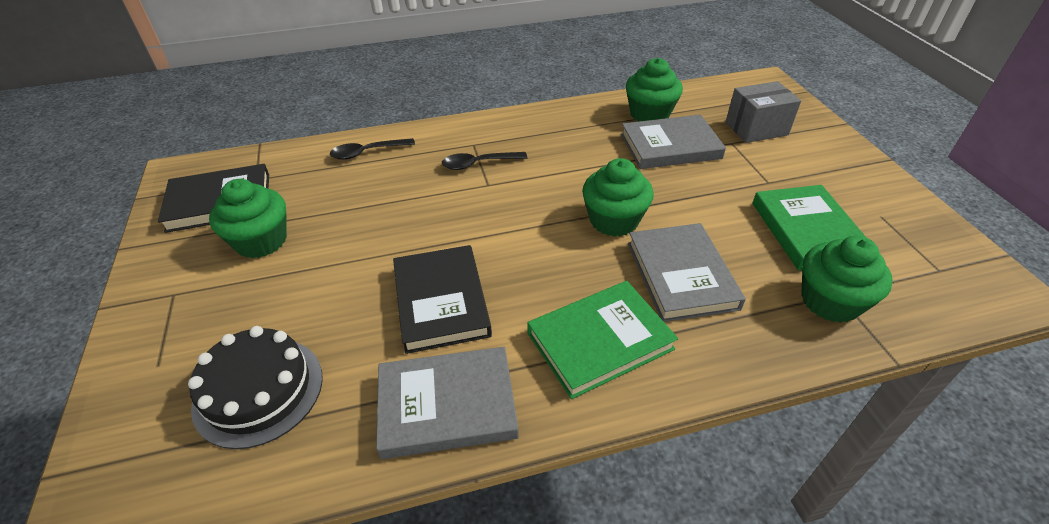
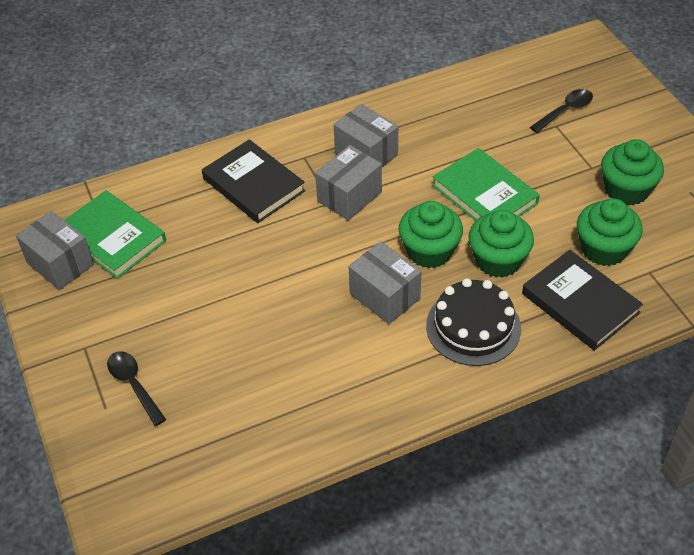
grey book: 3 -> 0
grey box: 1 -> 4

